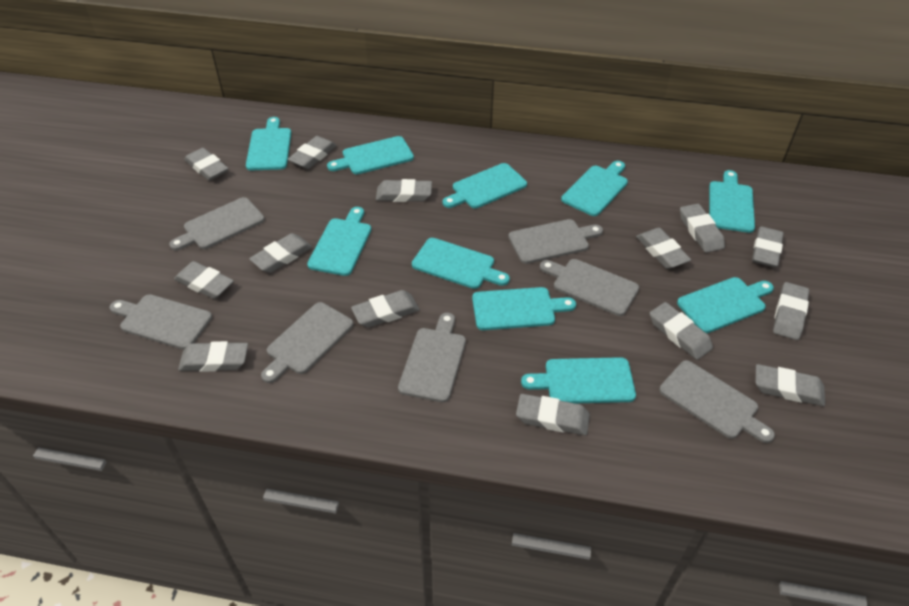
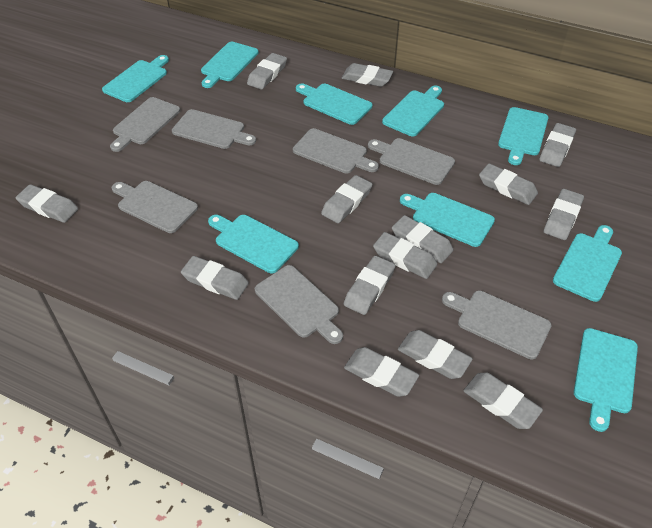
turquoise cutting board: 10 -> 9

